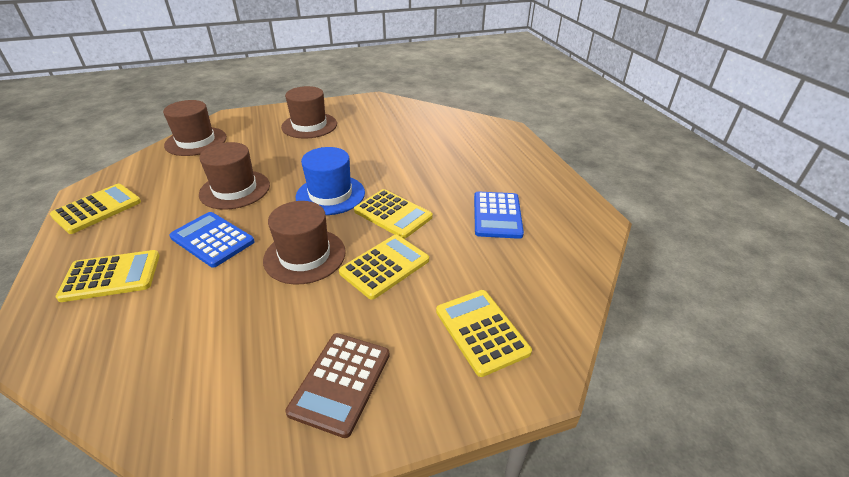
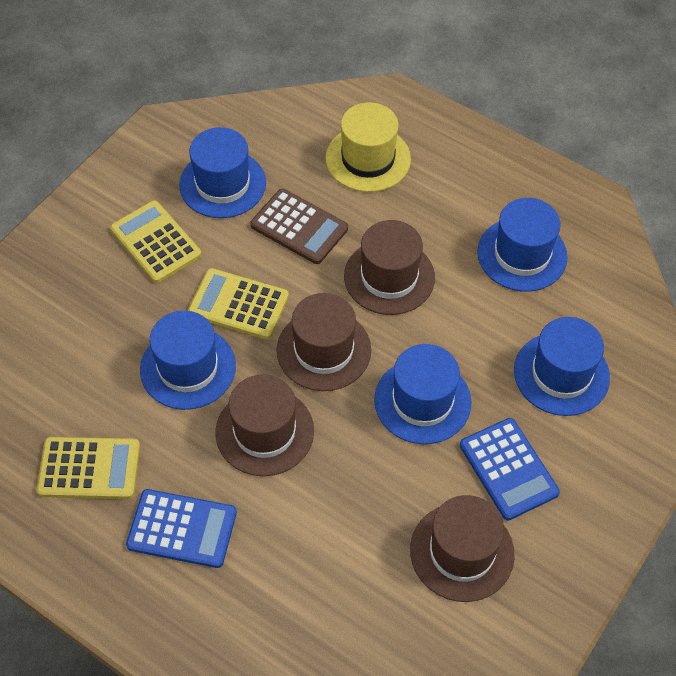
blue hat: 1 -> 5
yellow calculator: 5 -> 3
yellow hat: 0 -> 1

